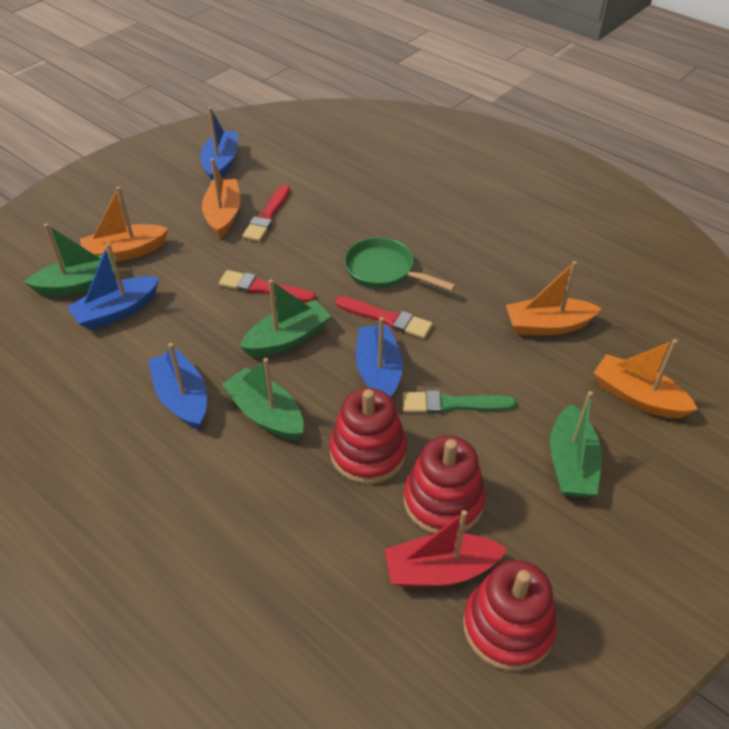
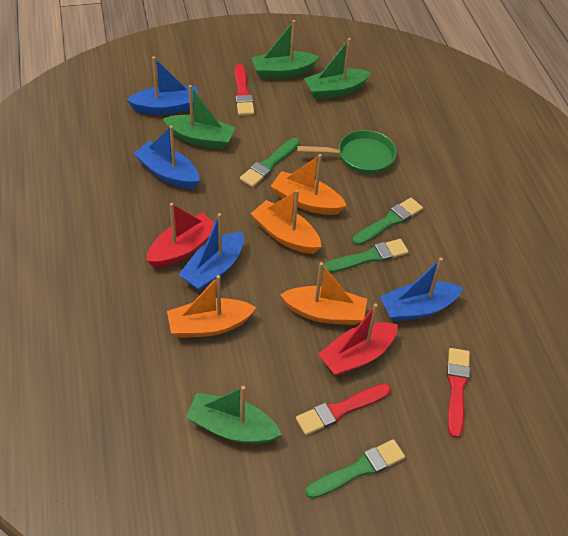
green brush: 1 -> 4
red boat: 1 -> 2
red stacking toy: 3 -> 0

